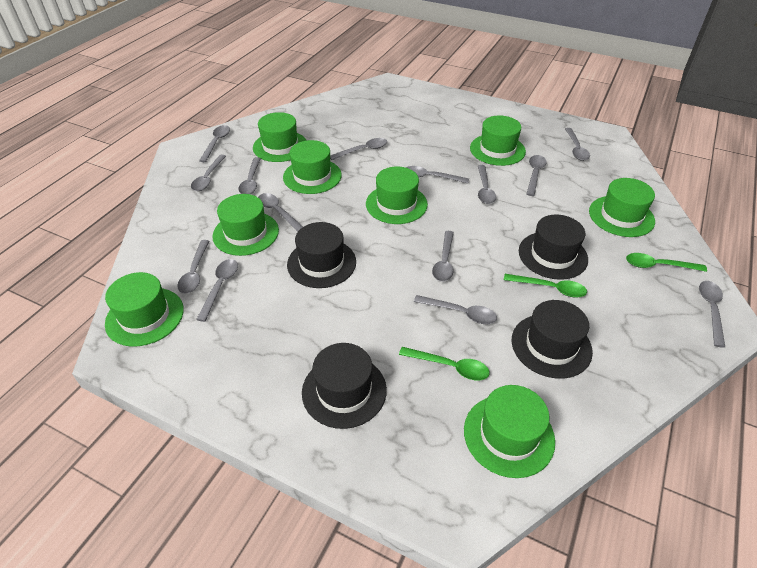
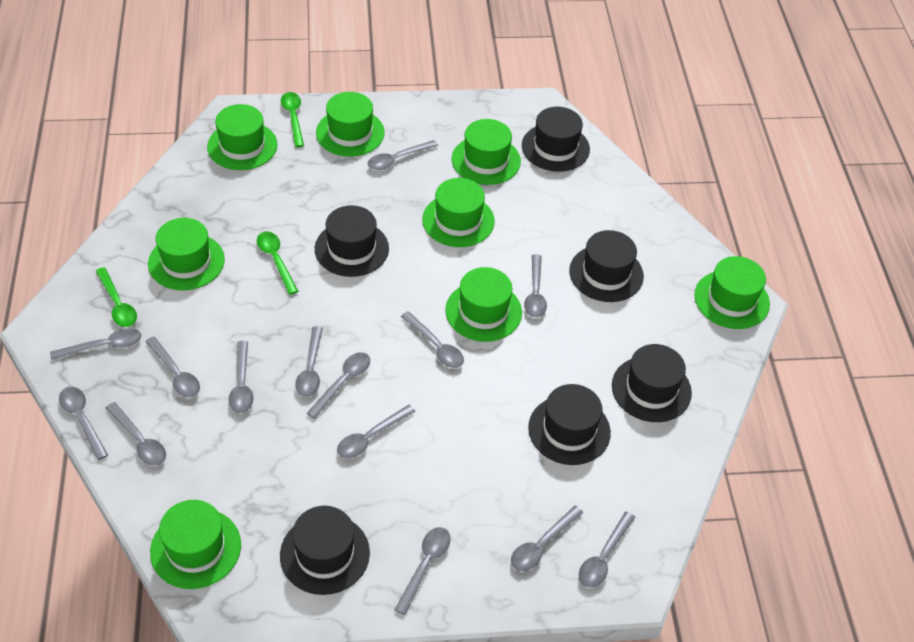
black hat: 4 -> 6

